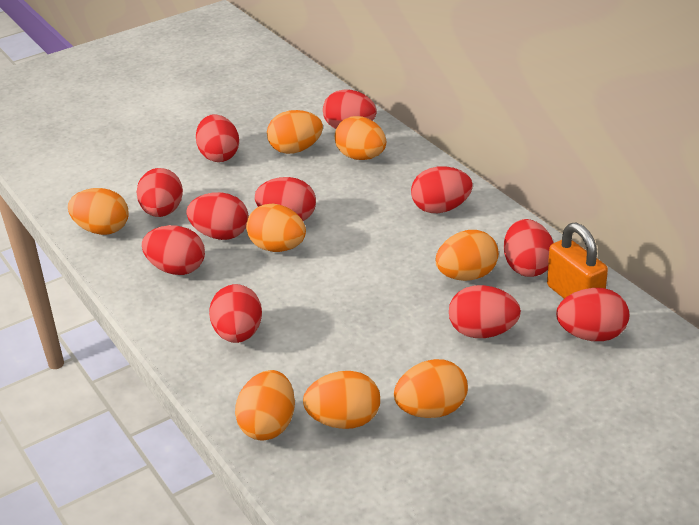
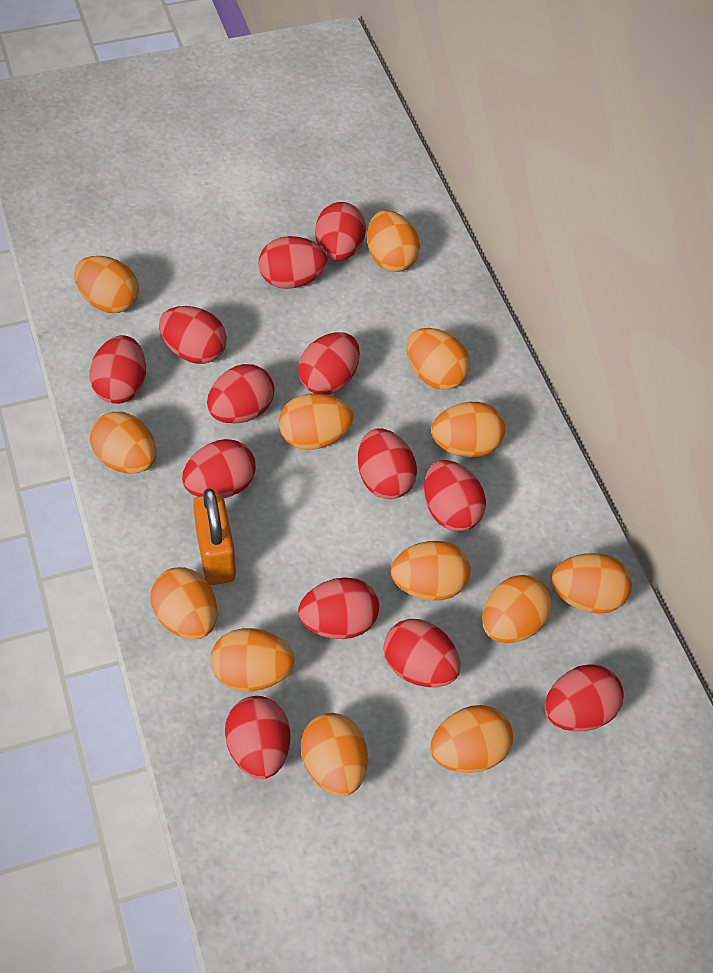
orange egg: 8 -> 13
red egg: 11 -> 13

